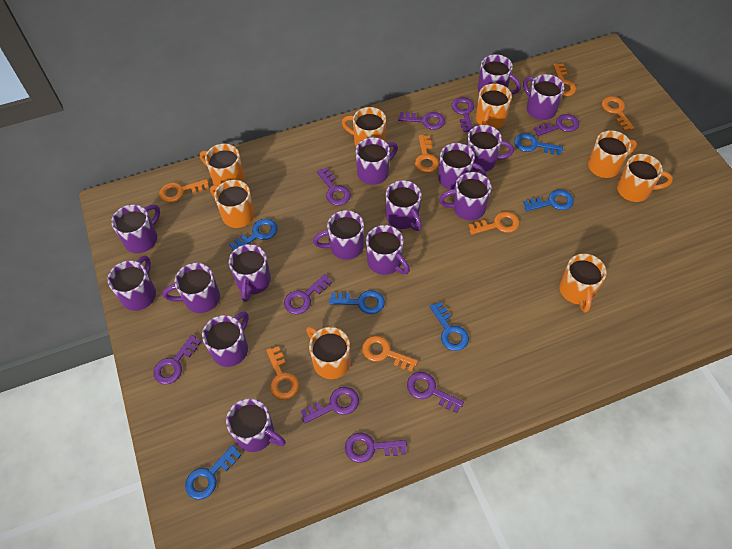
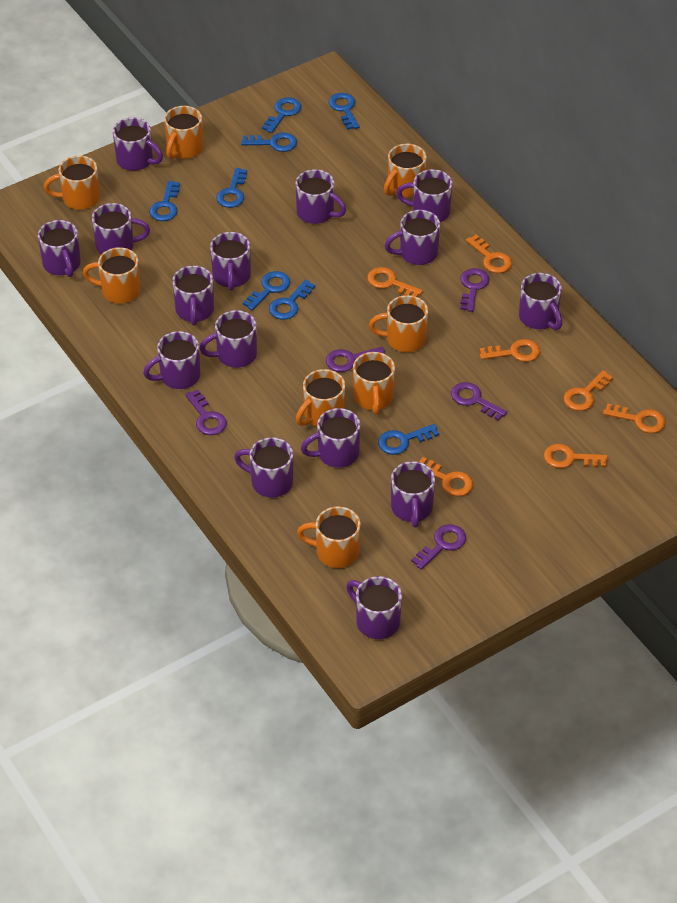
blue key: 6 -> 8
purple key: 9 -> 5

